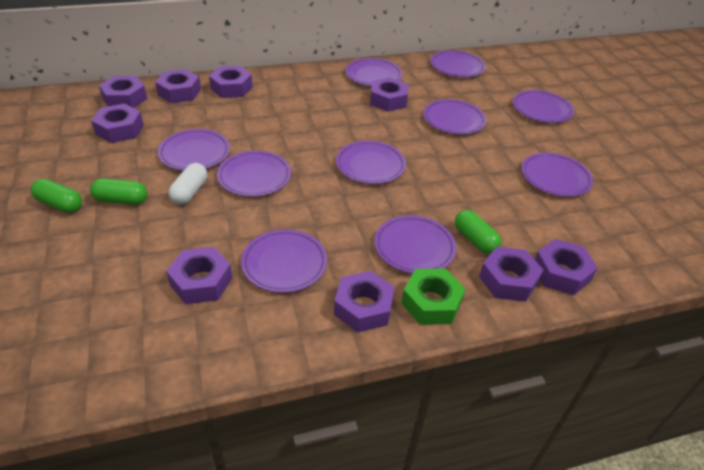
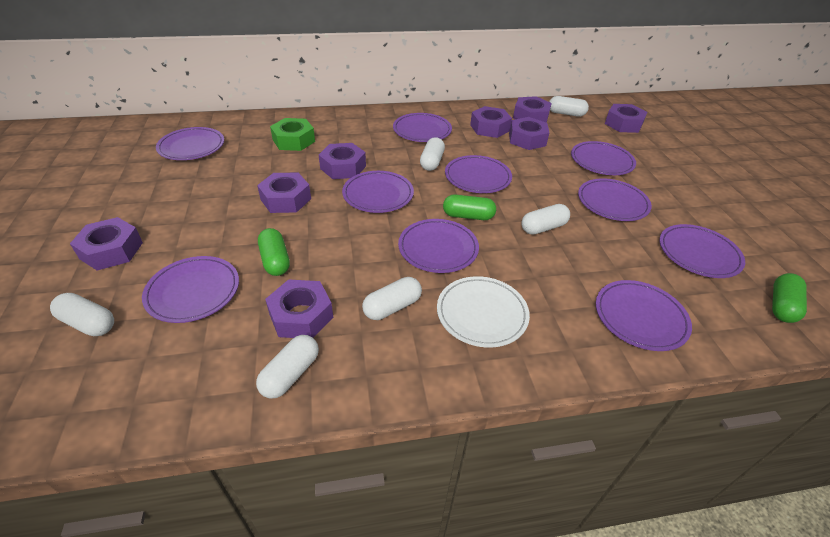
purple nut: 9 -> 8
white capsule: 1 -> 6
white plate: 0 -> 1

